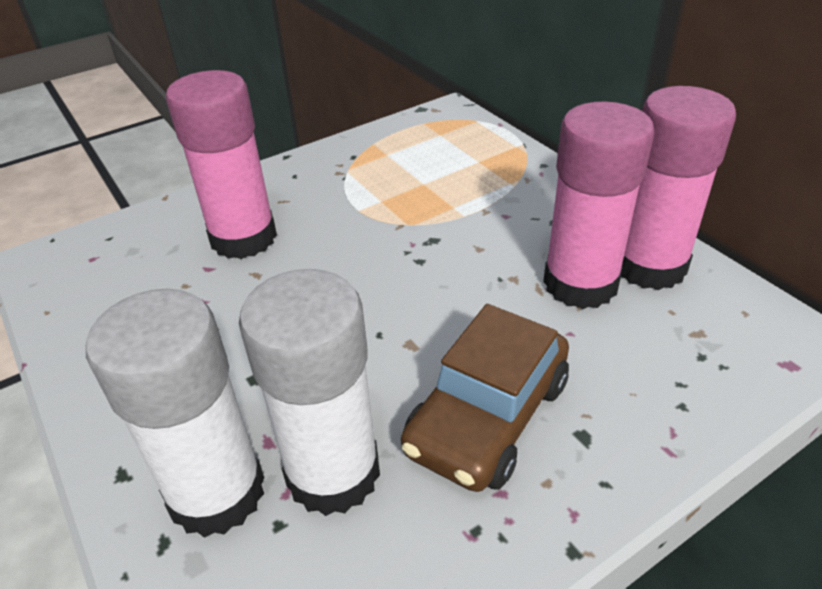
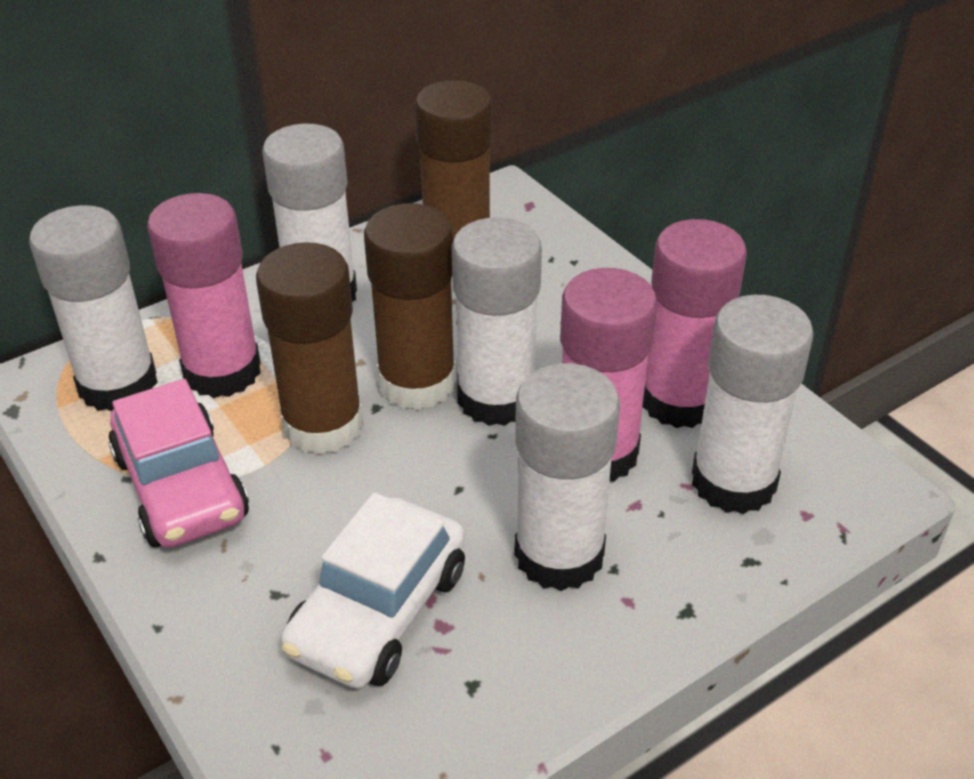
brown car: 1 -> 0
brown glue stick: 0 -> 3
pink car: 0 -> 1
white car: 0 -> 1
white glue stick: 2 -> 5

